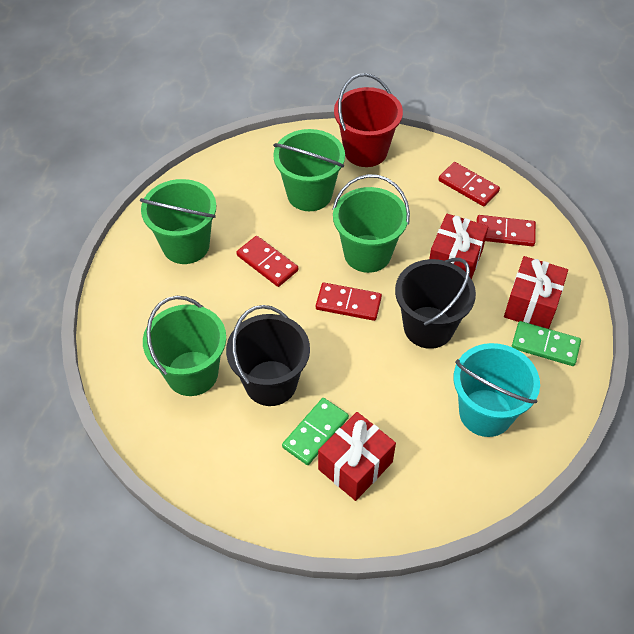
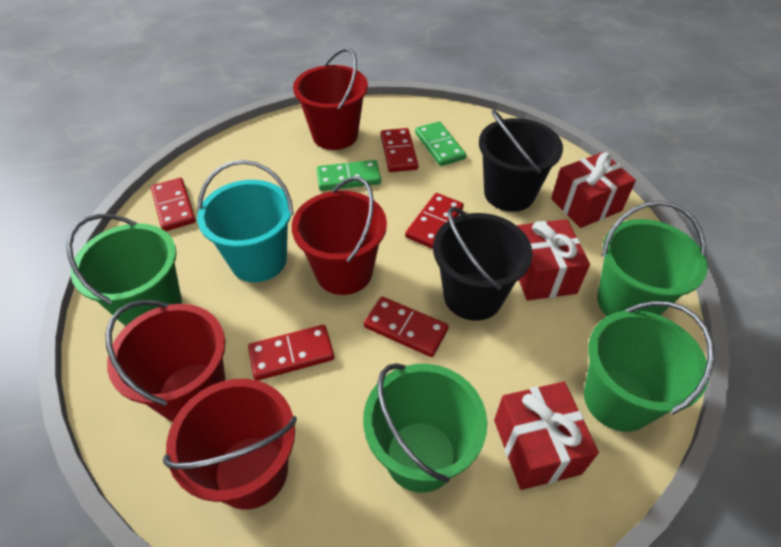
red bucket: 1 -> 4
red domino: 4 -> 5

